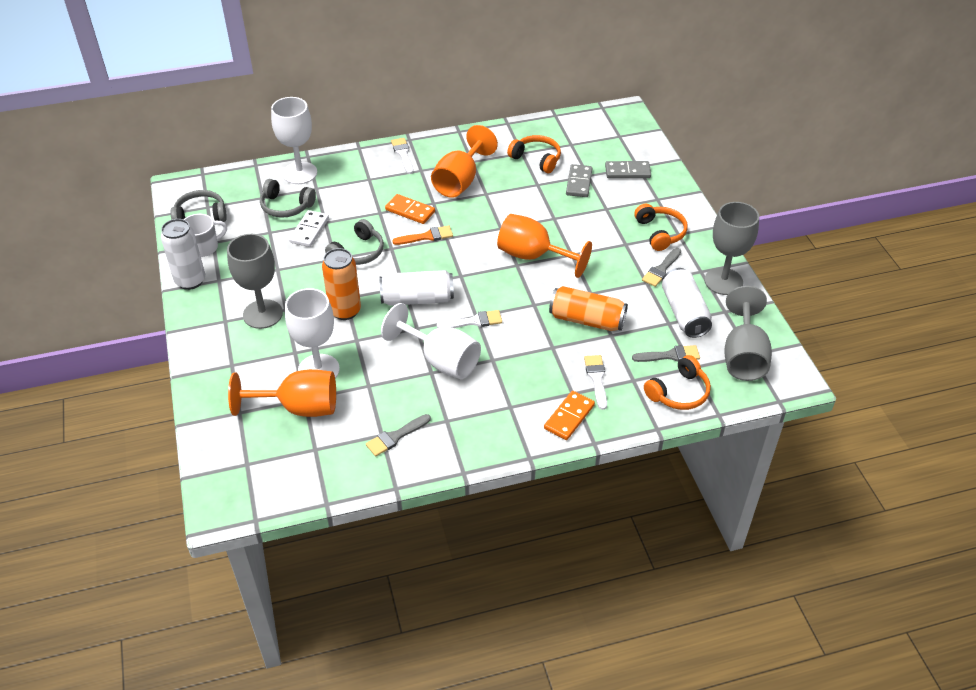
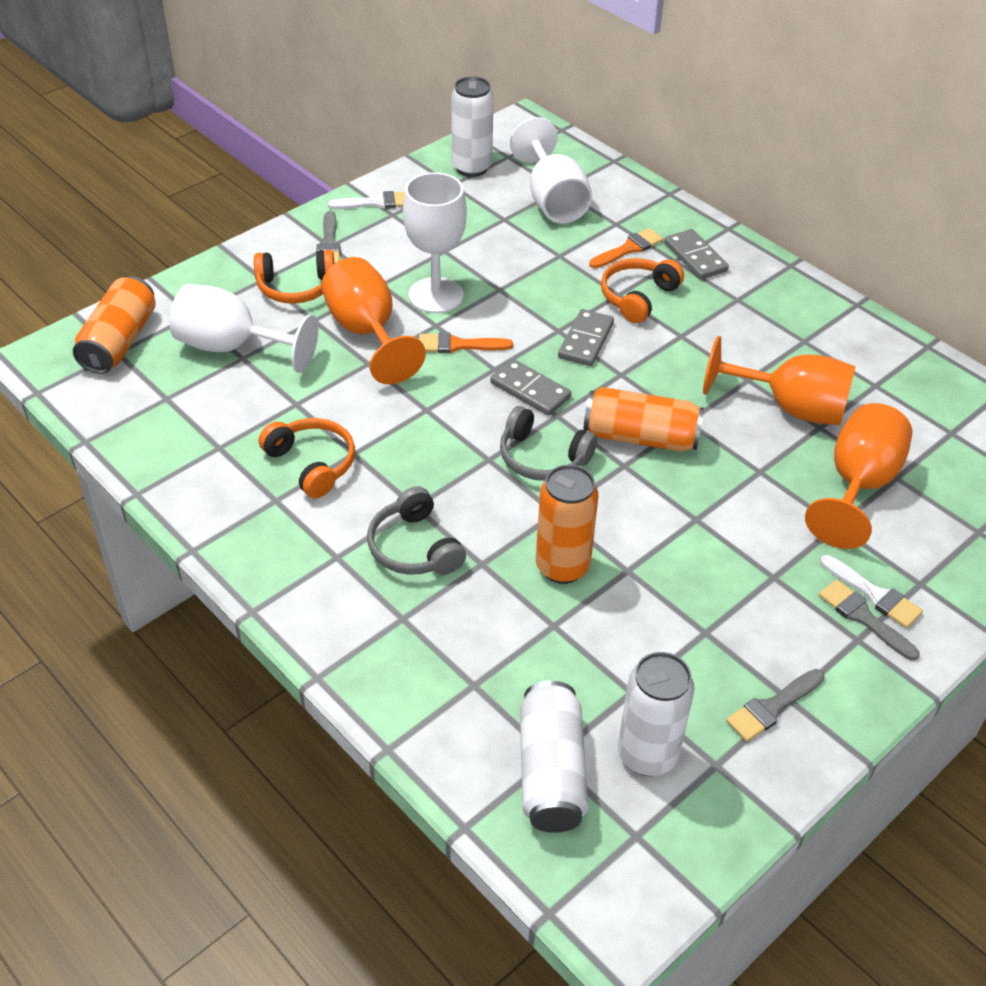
grey domino: 2 -> 3
grey goblet: 3 -> 0
grey headphones: 3 -> 2
orange brush: 1 -> 2
orange can: 2 -> 3
orange domino: 2 -> 0
white brush: 3 -> 2
white domino: 1 -> 0
white mug: 1 -> 0

